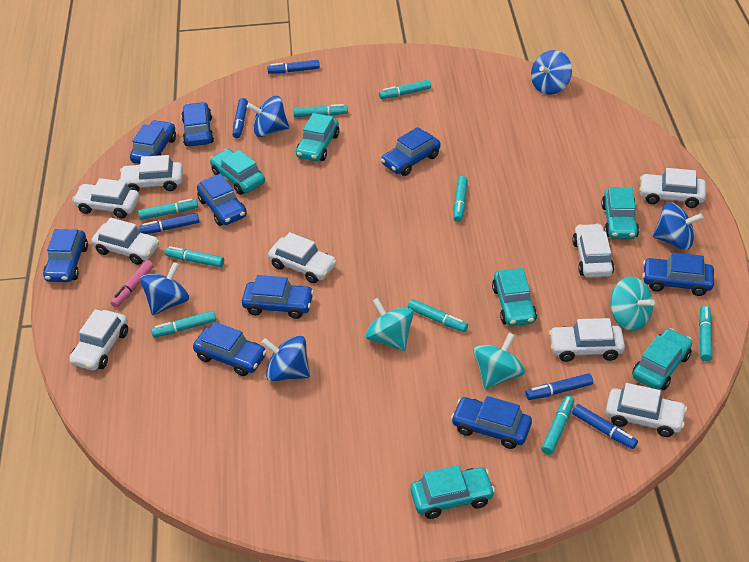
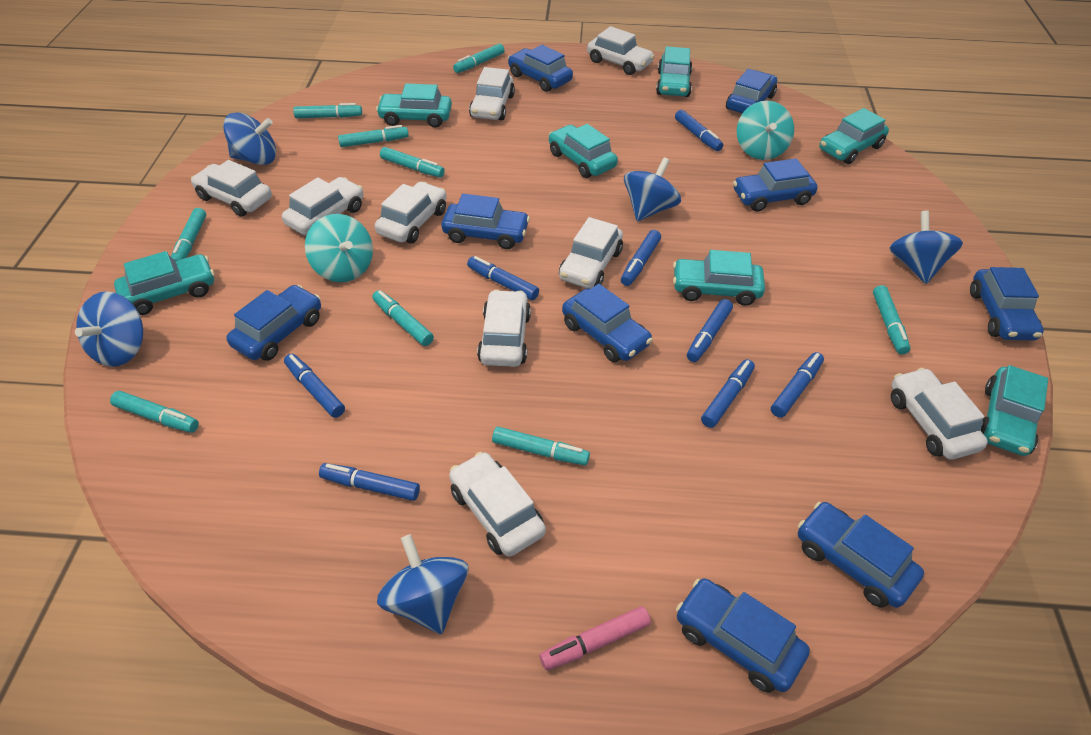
blue marker: 5 -> 8
turquoise car: 6 -> 7
turquoise spinning top: 3 -> 2

